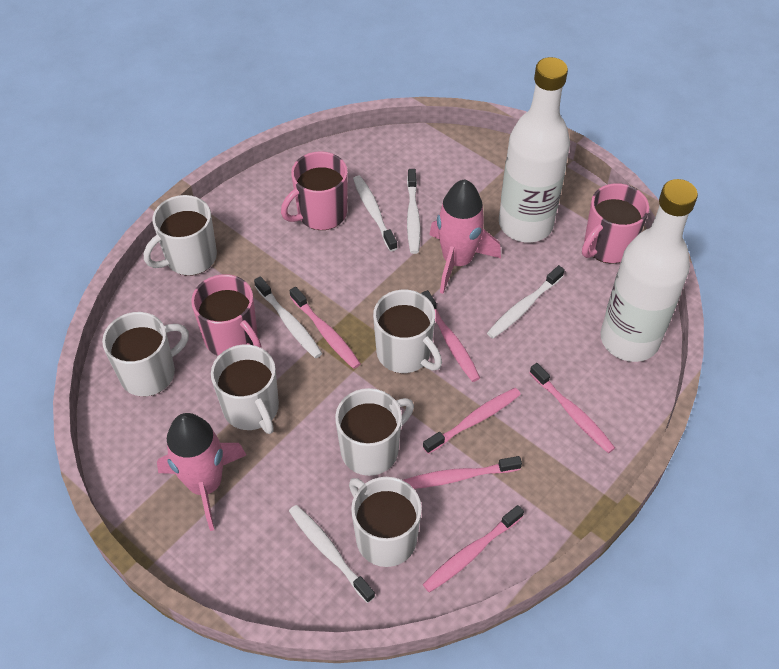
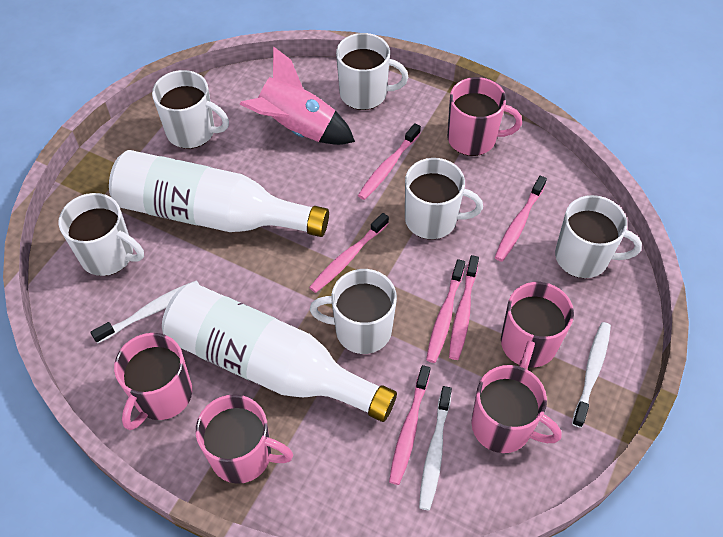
pink mug: 3 -> 5
pink rocket: 2 -> 1
white toothbrush: 5 -> 3

